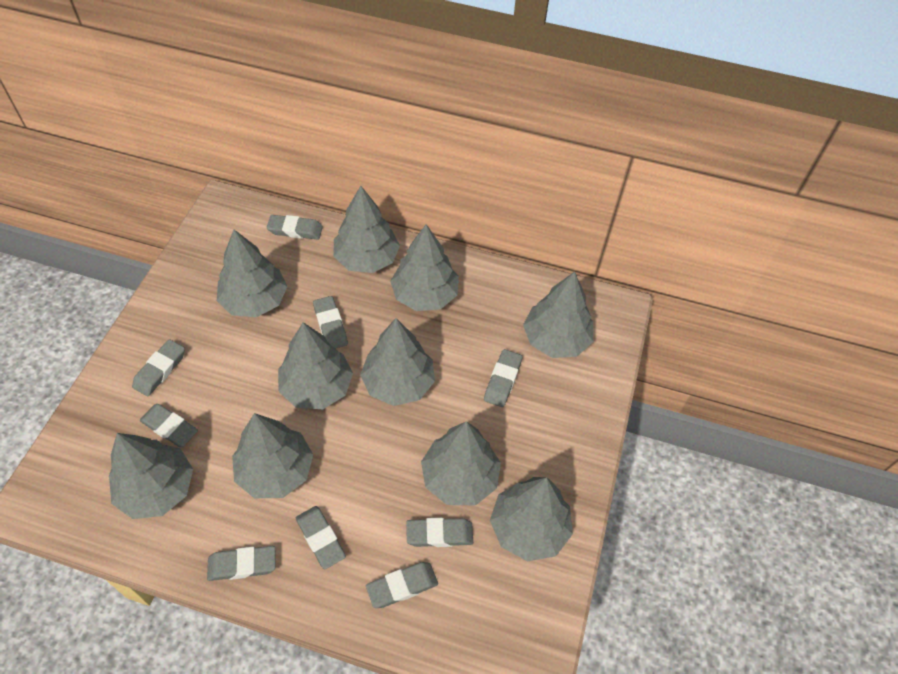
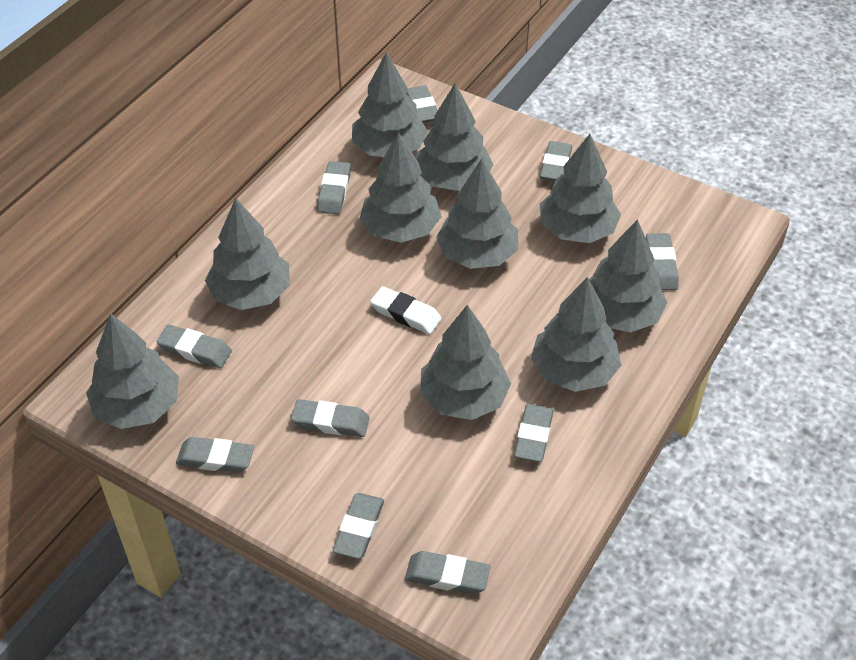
grey eraser: 9 -> 10
white eraser: 0 -> 1

